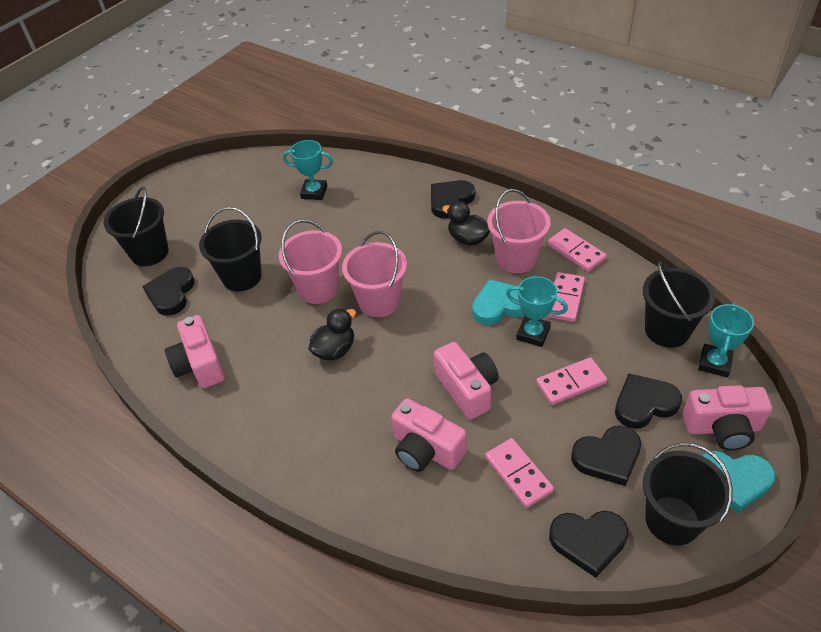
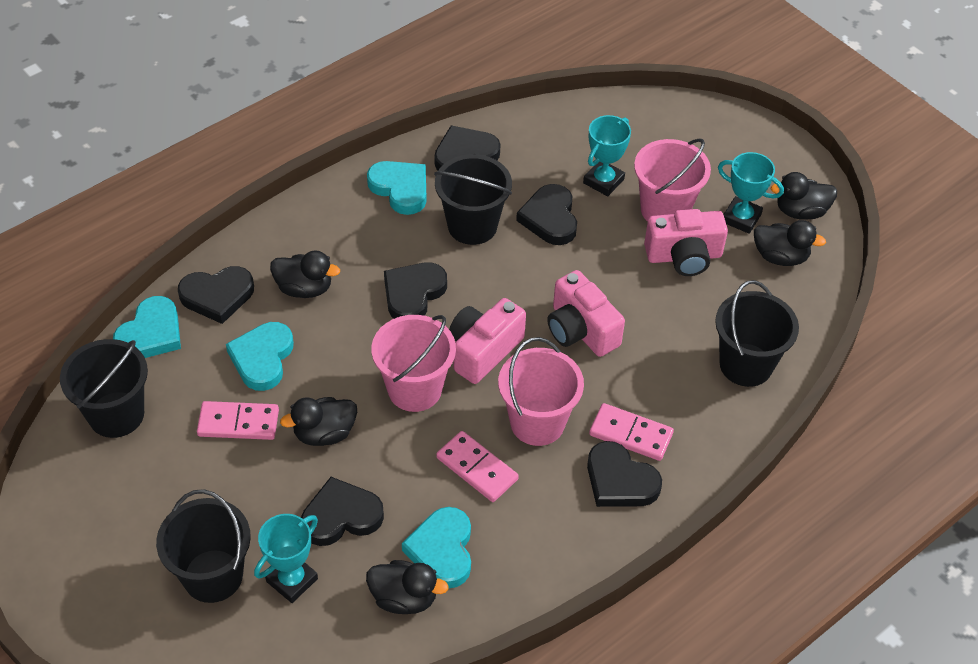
black duck: 2 -> 5
black heart: 5 -> 6
pink camera: 4 -> 3
pink domino: 4 -> 3
turquoise heart: 2 -> 4

